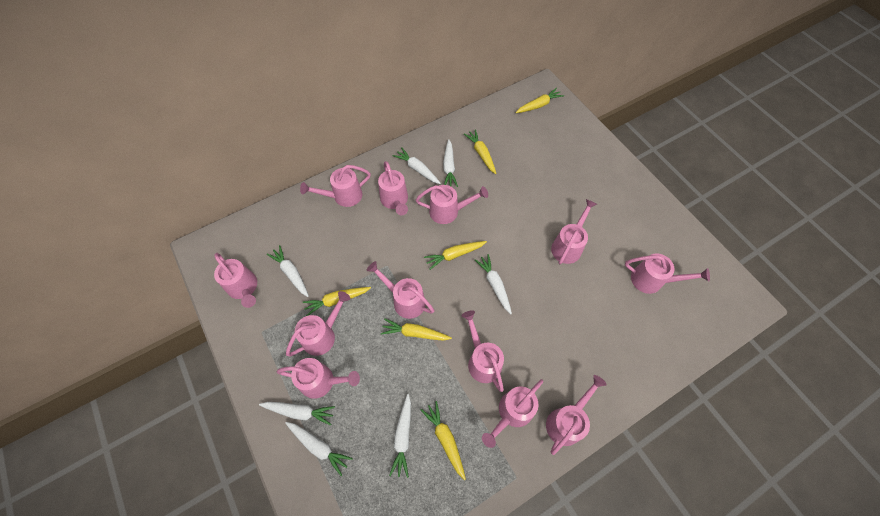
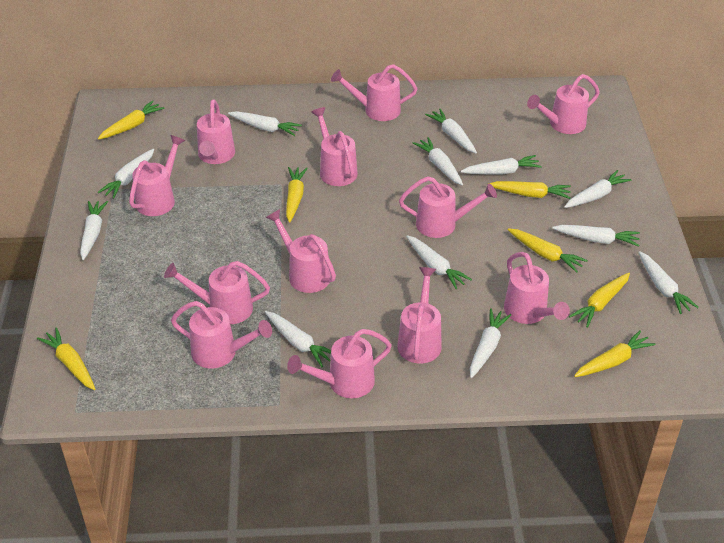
white carrot: 7 -> 12
yellow carrot: 6 -> 7

